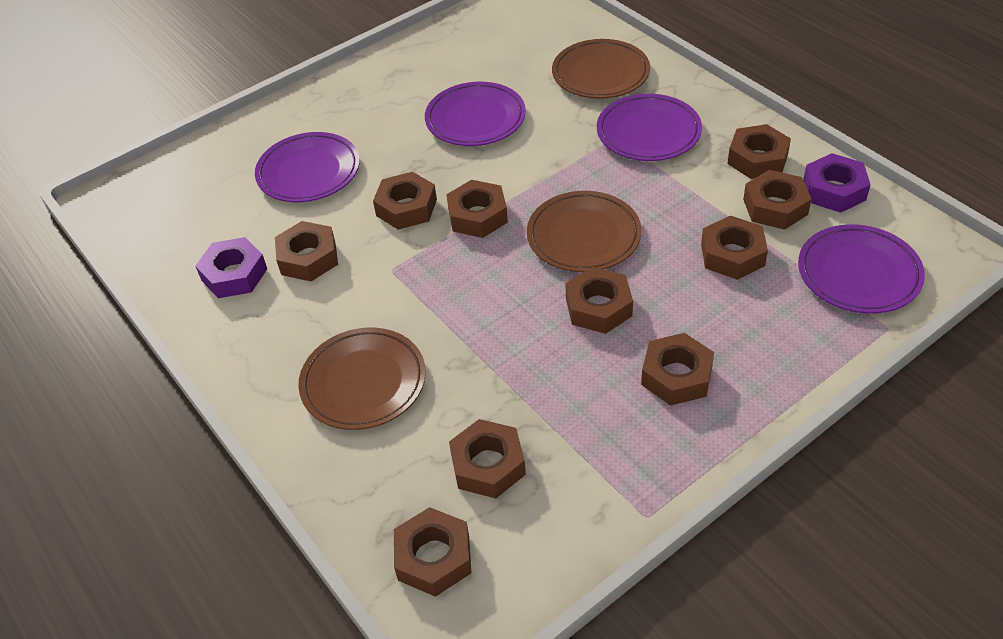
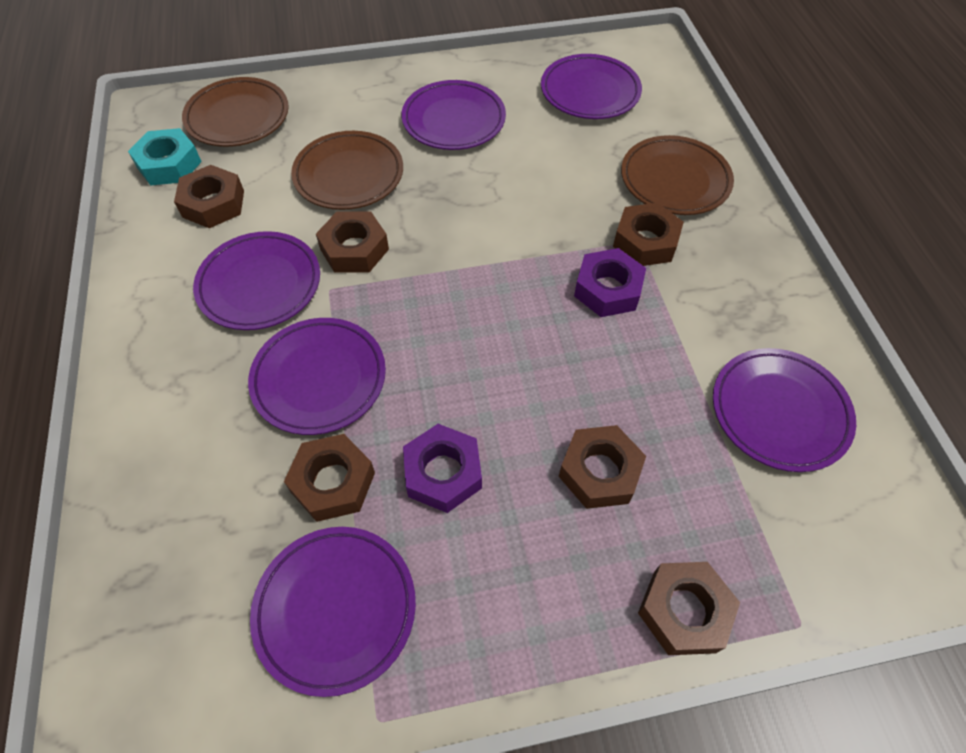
brown nut: 10 -> 6
purple plate: 4 -> 6
turquoise nut: 0 -> 1

